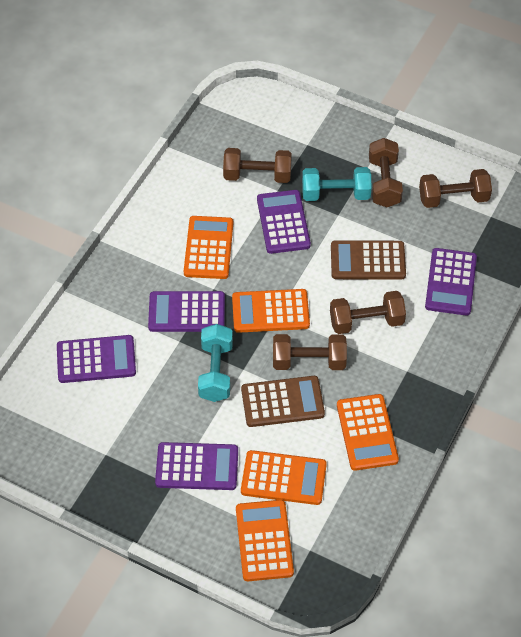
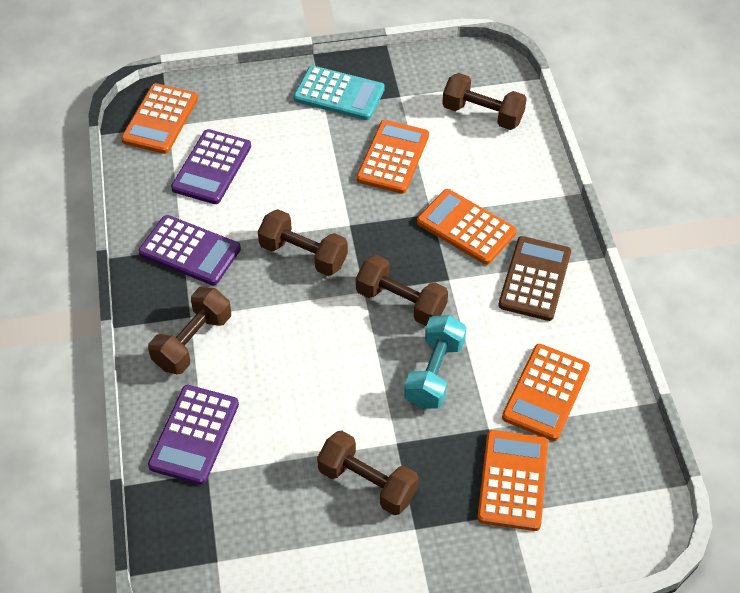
brown calculator: 2 -> 1
purple calculator: 5 -> 3
turquoise calculator: 0 -> 1
turquoise dumbbell: 2 -> 1

